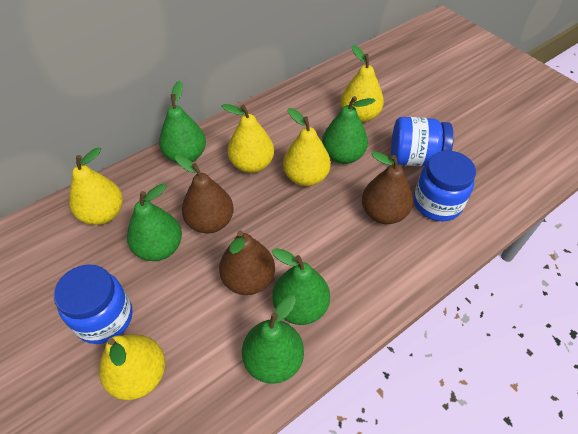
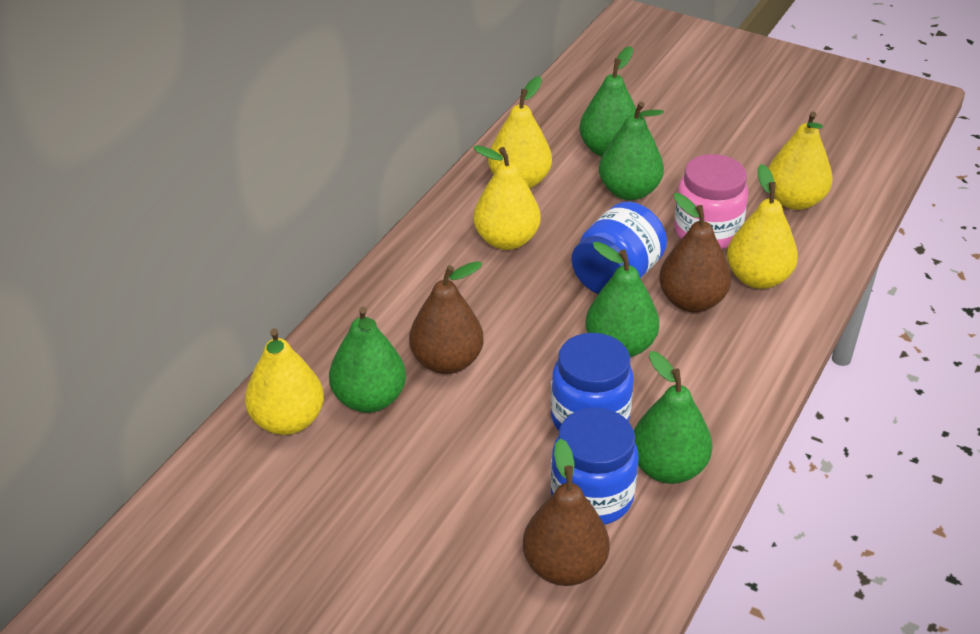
pink jar: 0 -> 1

